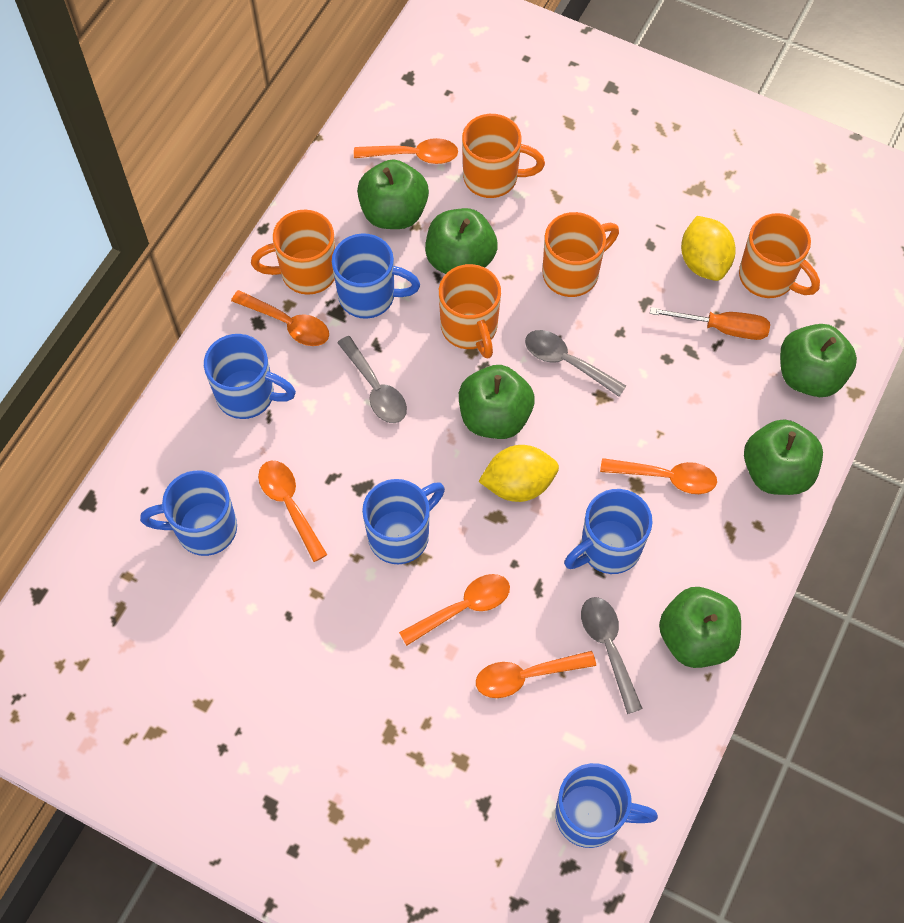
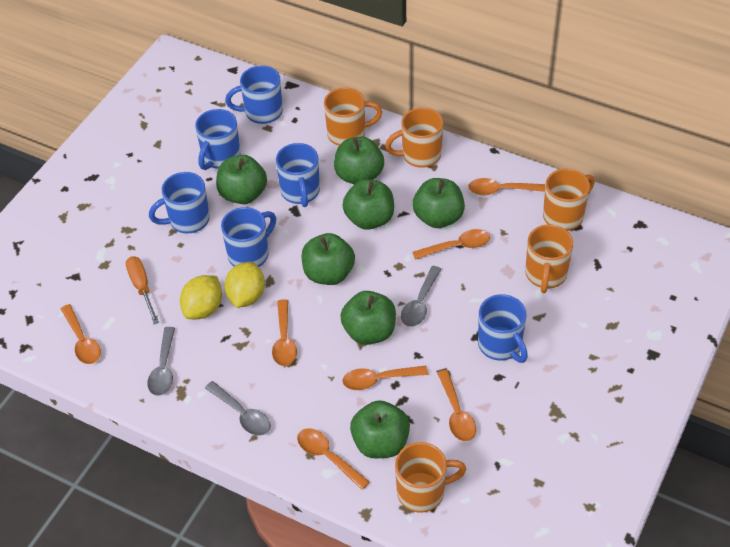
green apple: 6 -> 7
orange spoon: 6 -> 7

